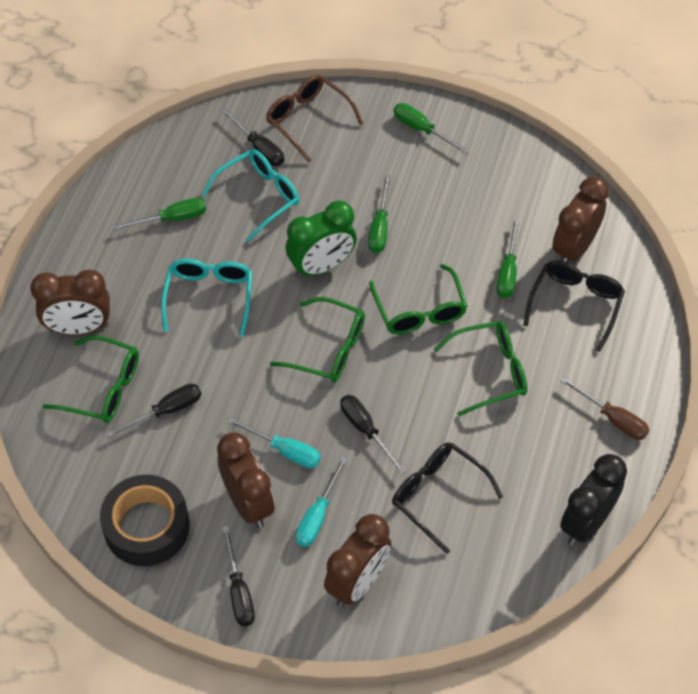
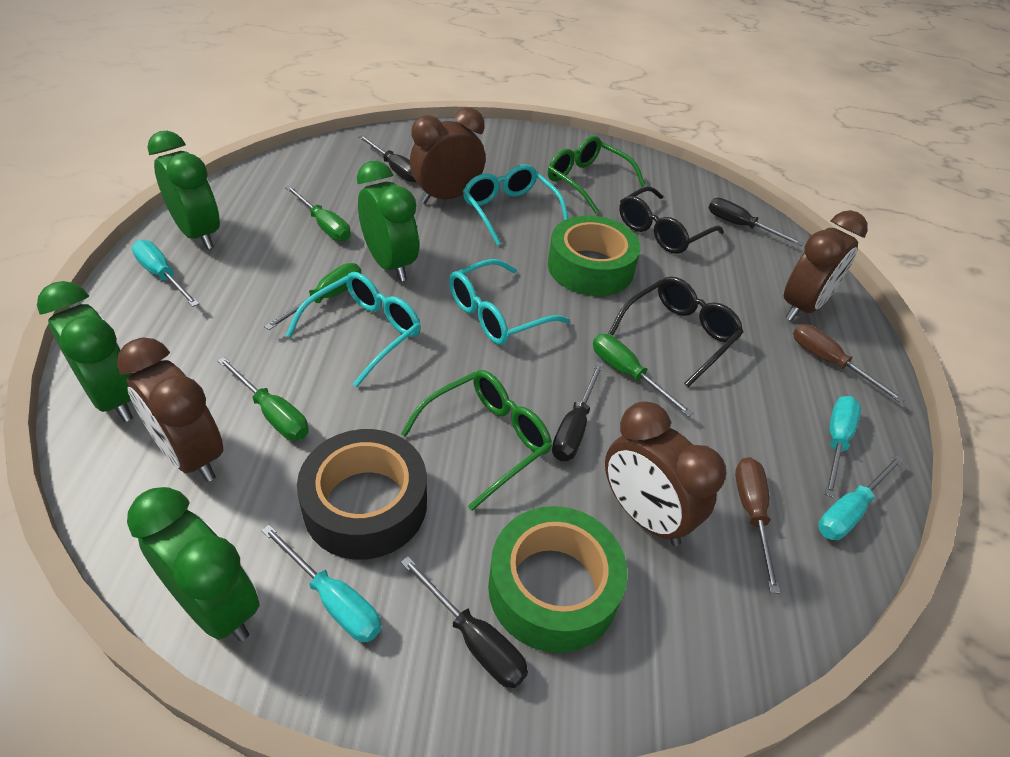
black clock: 1 -> 0
brown glasses: 1 -> 0
brown screwdriver: 1 -> 2
green clock: 1 -> 4
green glasses: 4 -> 2
green tape: 0 -> 2
turquoise glasses: 2 -> 3
turquoise screwdriver: 2 -> 4

